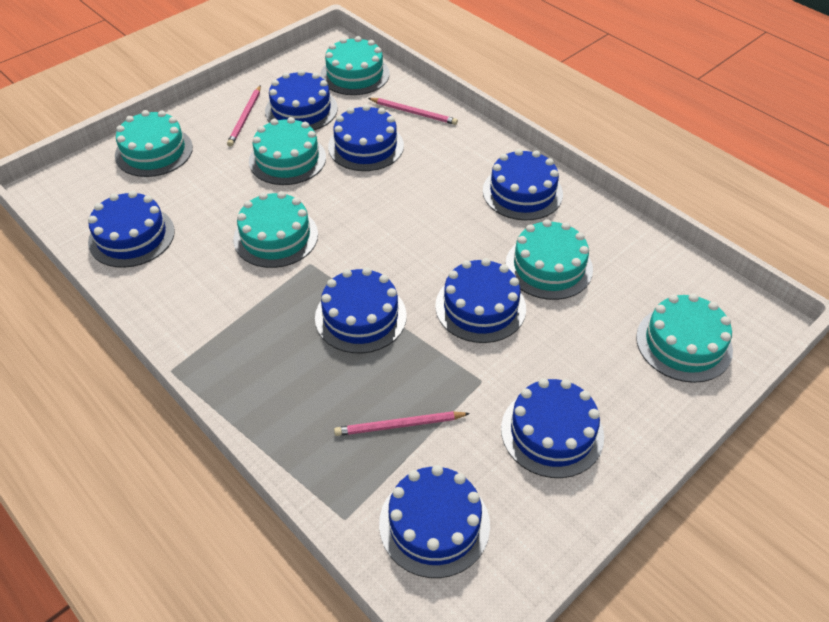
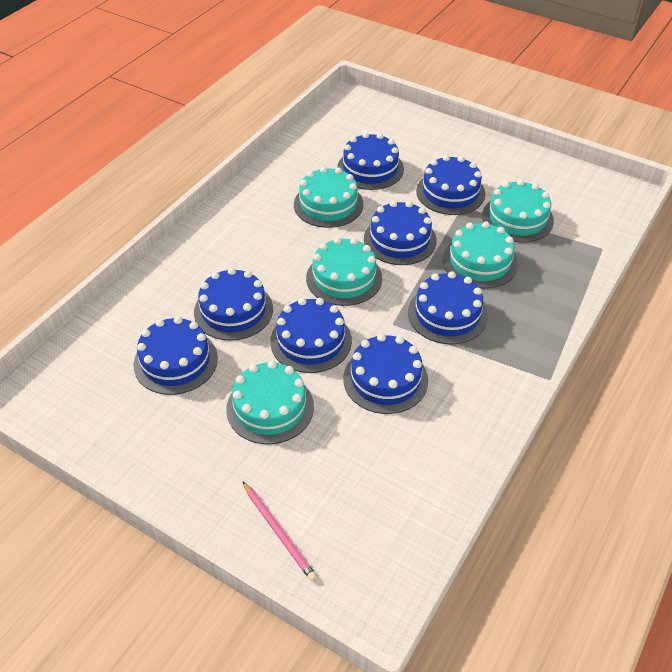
pink pencil: 3 -> 1
turquoise cake: 6 -> 5

